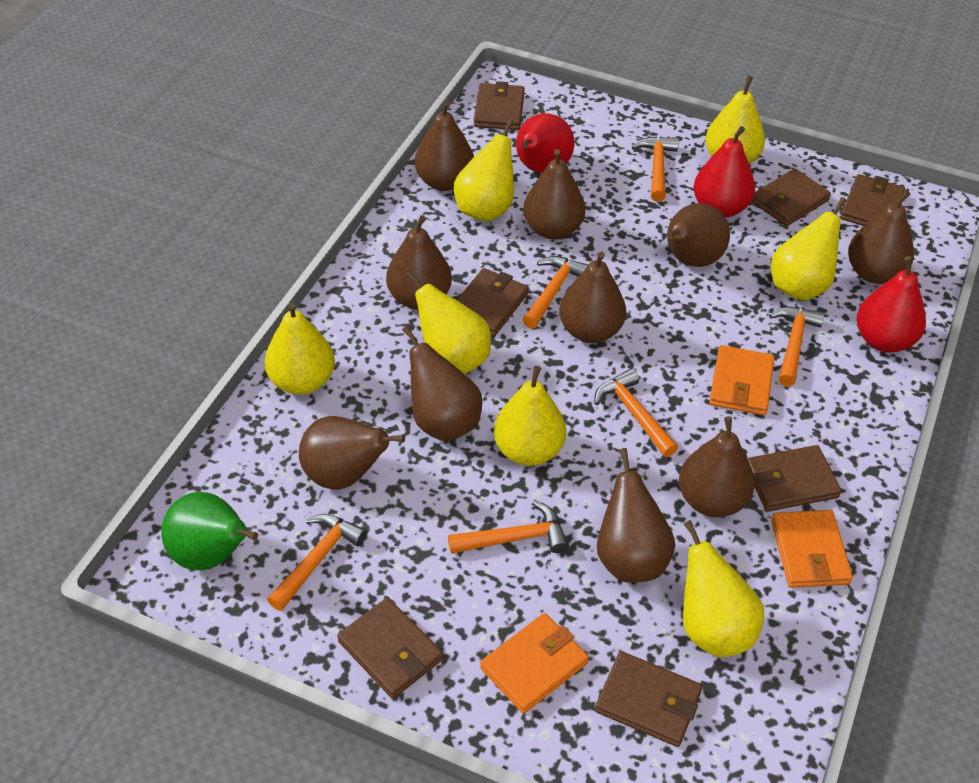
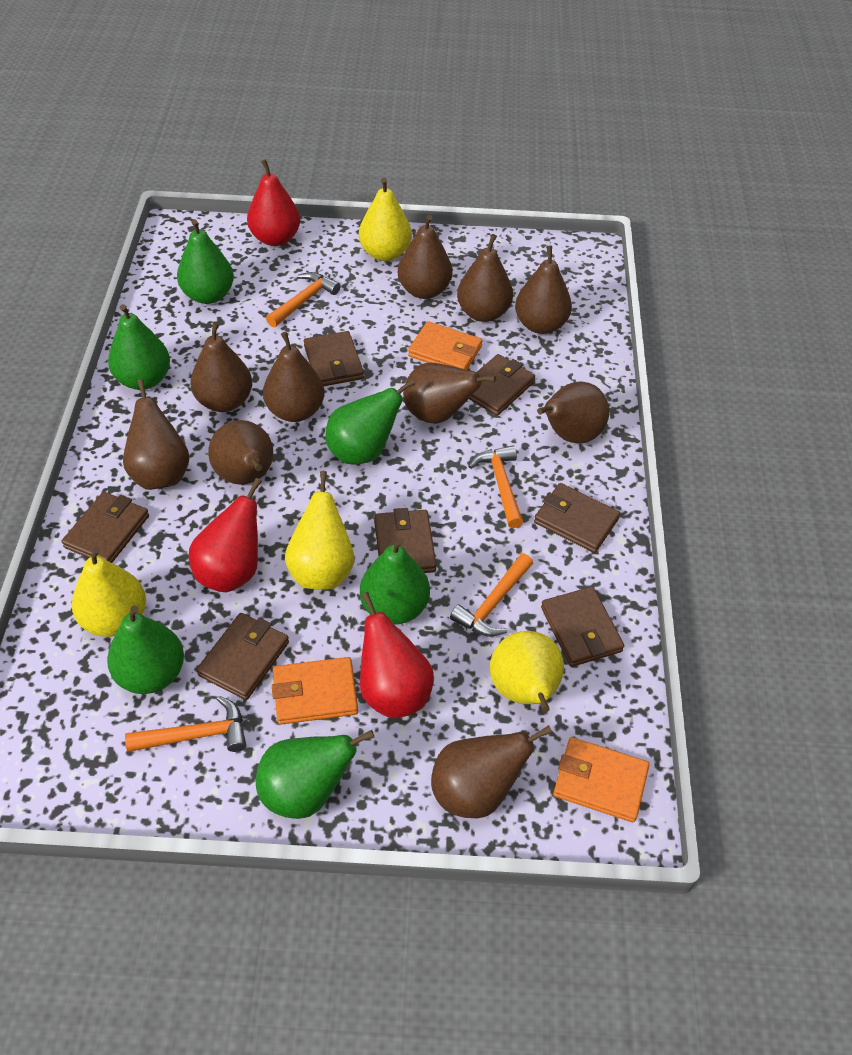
green pear: 1 -> 6
orange hammer: 6 -> 4
yellow pear: 7 -> 4

